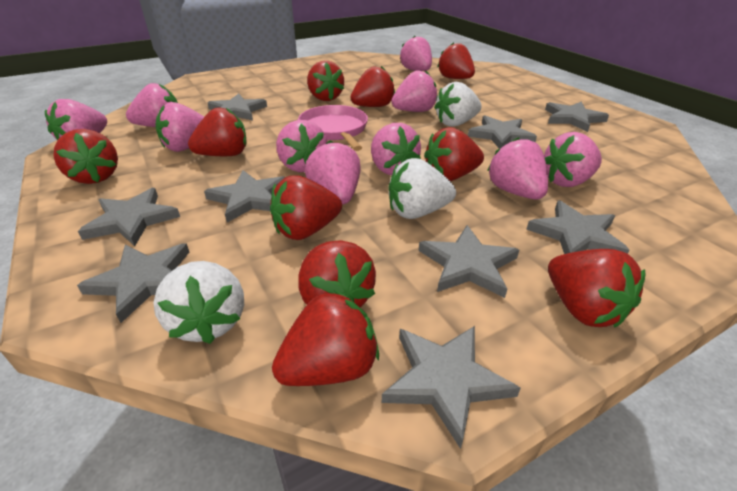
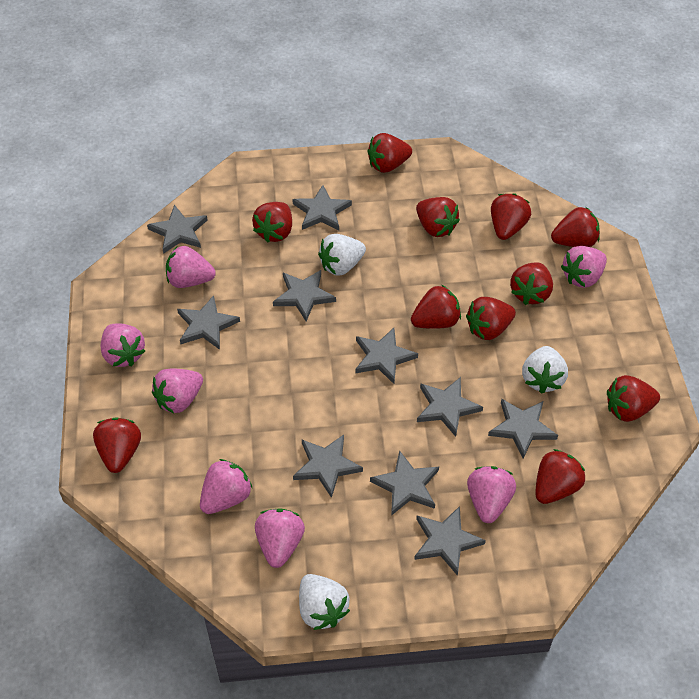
grey star: 9 -> 10
pink pan: 1 -> 0
pink strawberry: 10 -> 7
red strawberry: 10 -> 11

